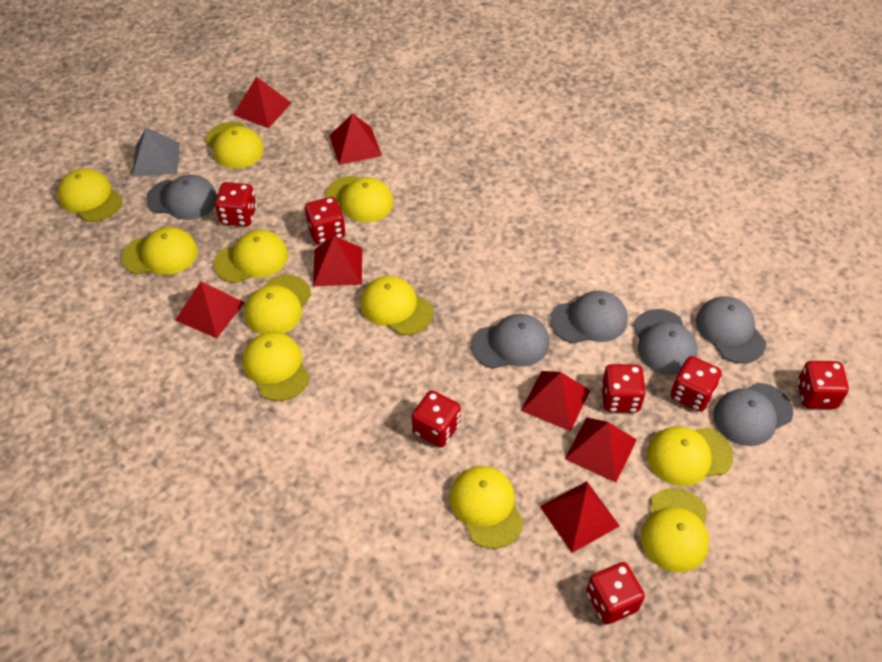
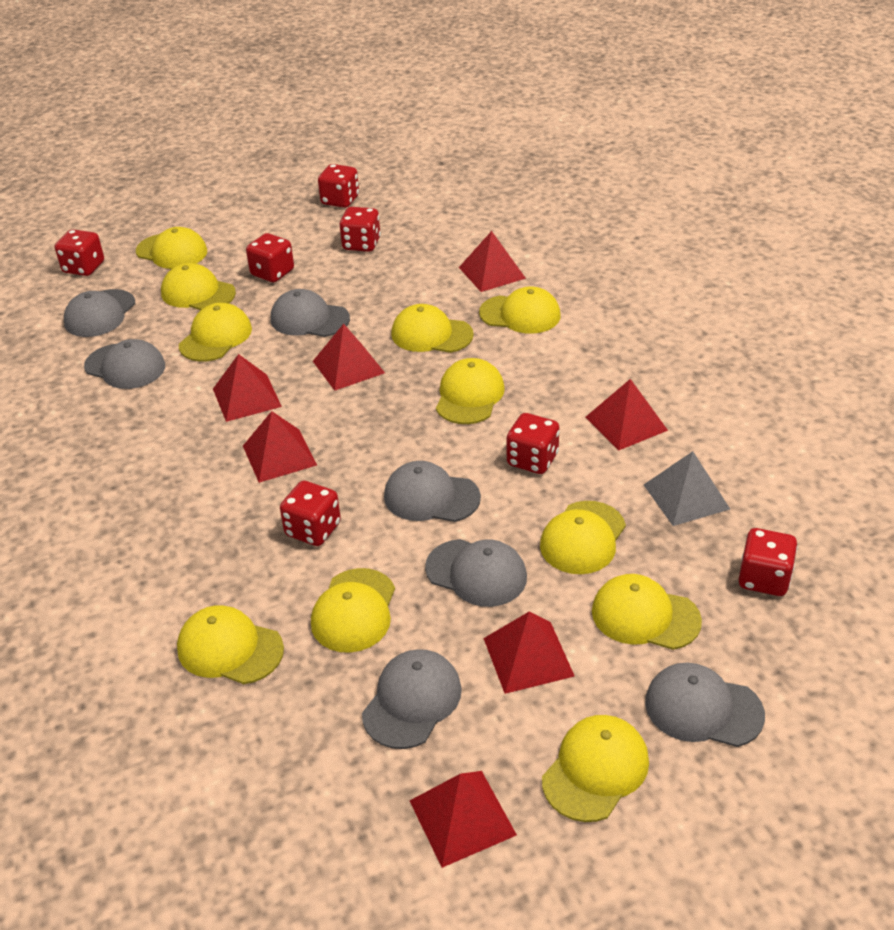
grey cap: 6 -> 7

